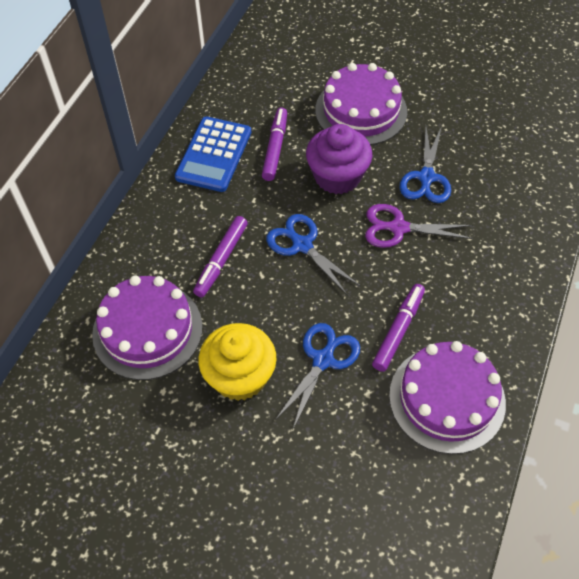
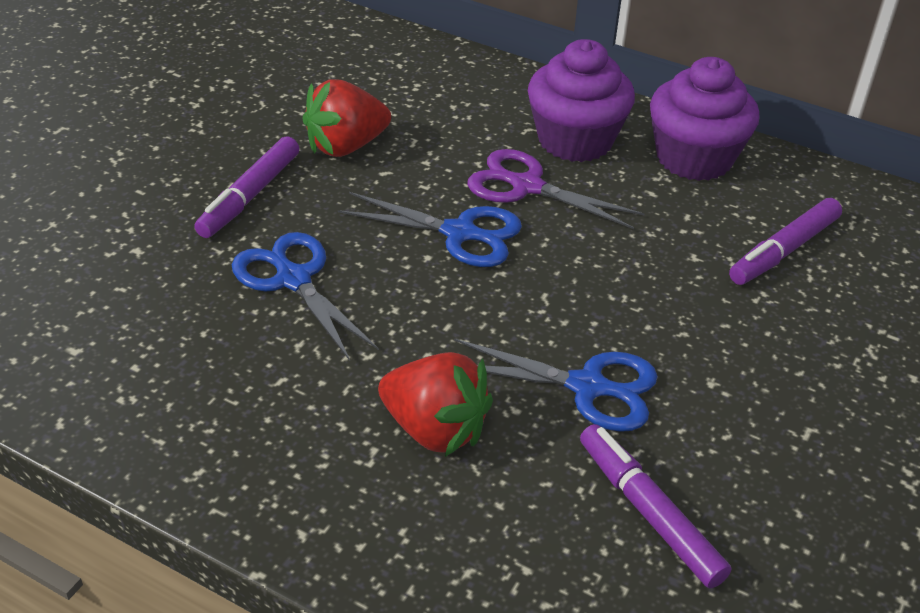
blue calculator: 1 -> 0
purple cake: 3 -> 0
purple cupcake: 1 -> 2
red strawberry: 0 -> 2
yellow cupcake: 1 -> 0

